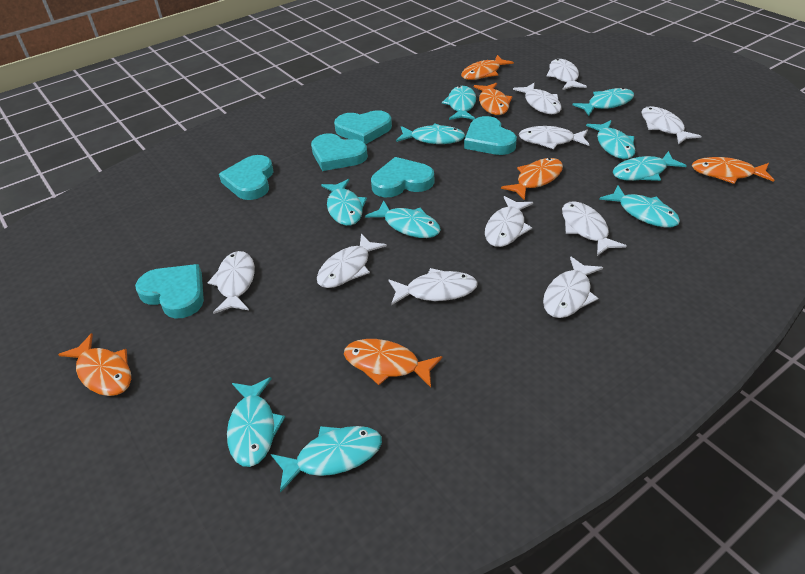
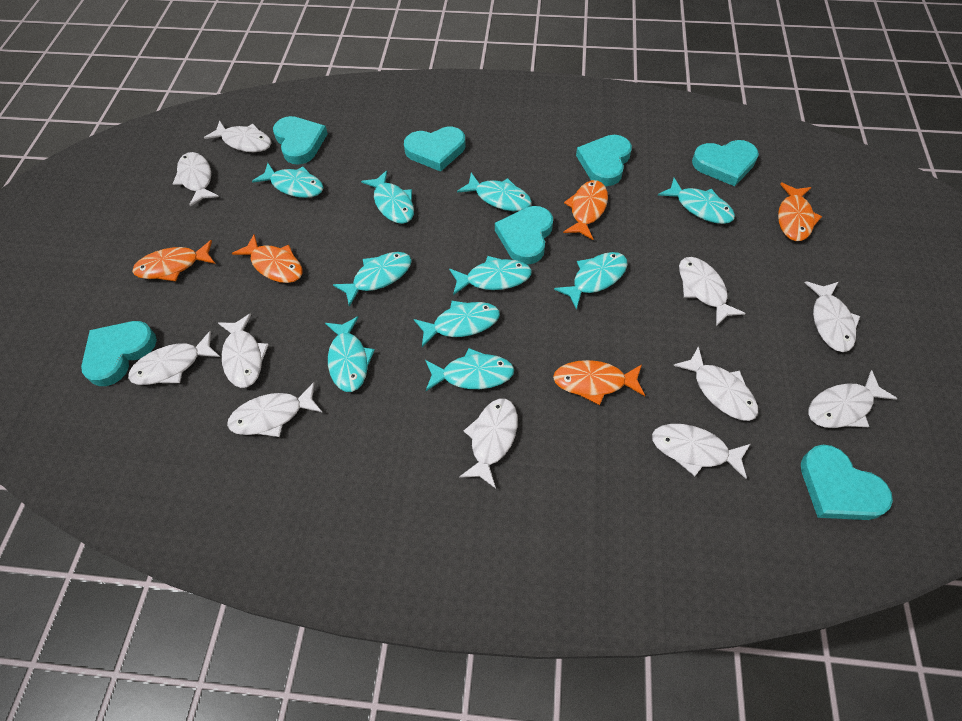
orange fish: 6 -> 5
turquoise heart: 6 -> 7
white fish: 10 -> 11

